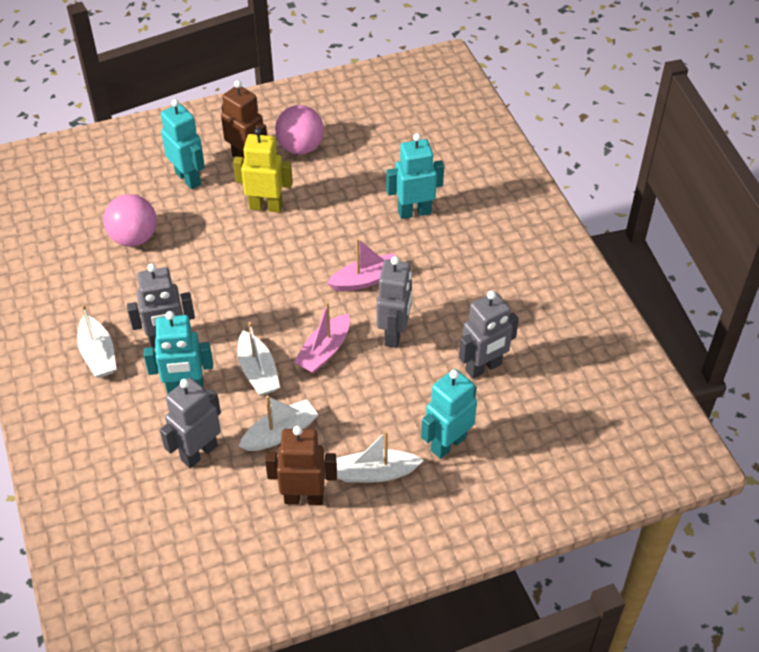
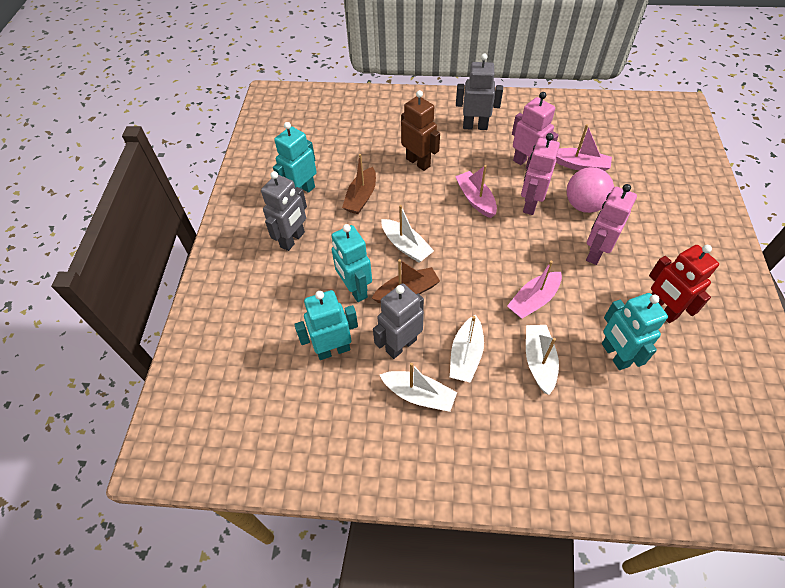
brown boat: 0 -> 2
brown robot: 2 -> 1
grey robot: 4 -> 3
pink ball: 2 -> 1
pink boat: 2 -> 3
pink robot: 0 -> 3
red robot: 0 -> 1
yellow robot: 1 -> 0

